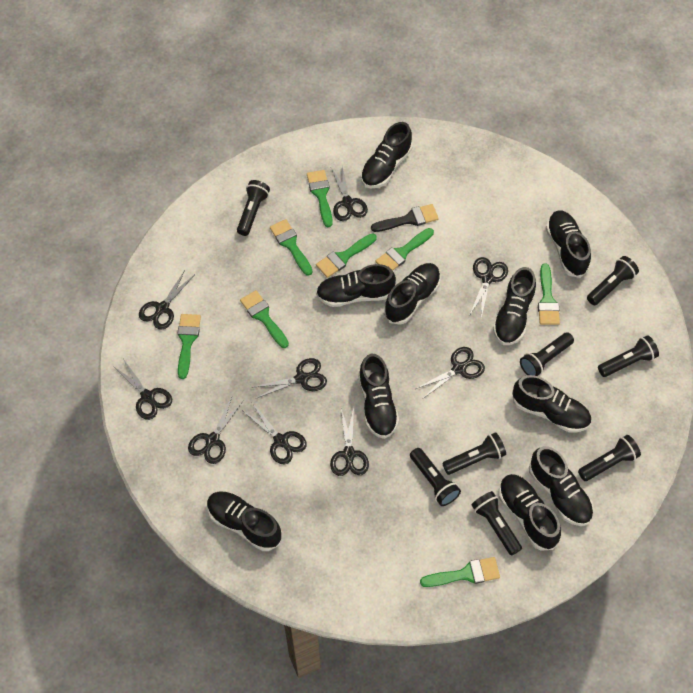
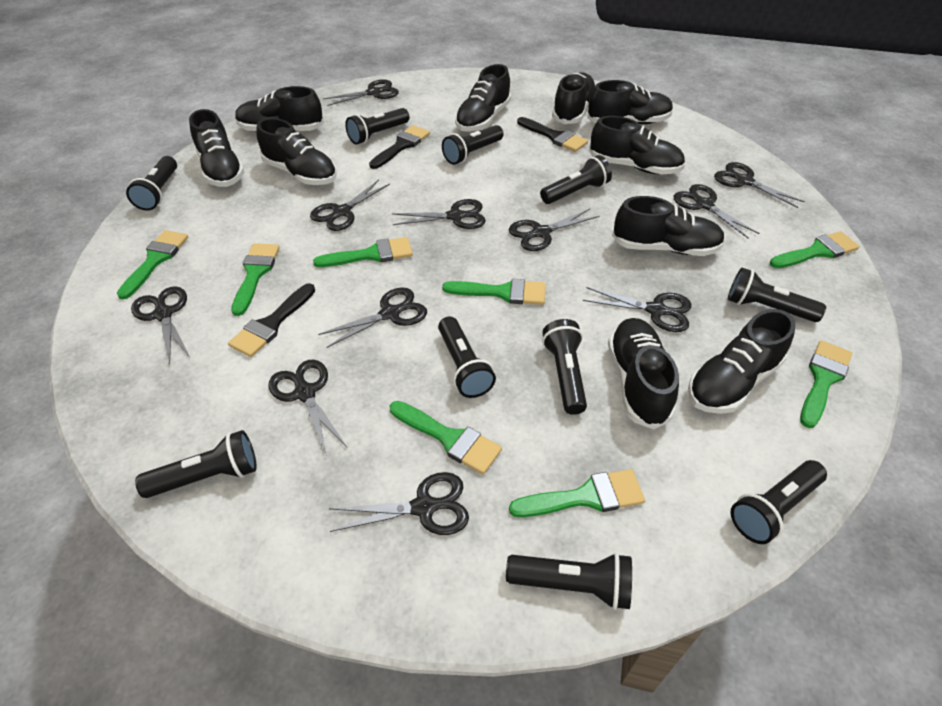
black brush: 1 -> 3
black flashlight: 8 -> 10
black scissors: 9 -> 11

